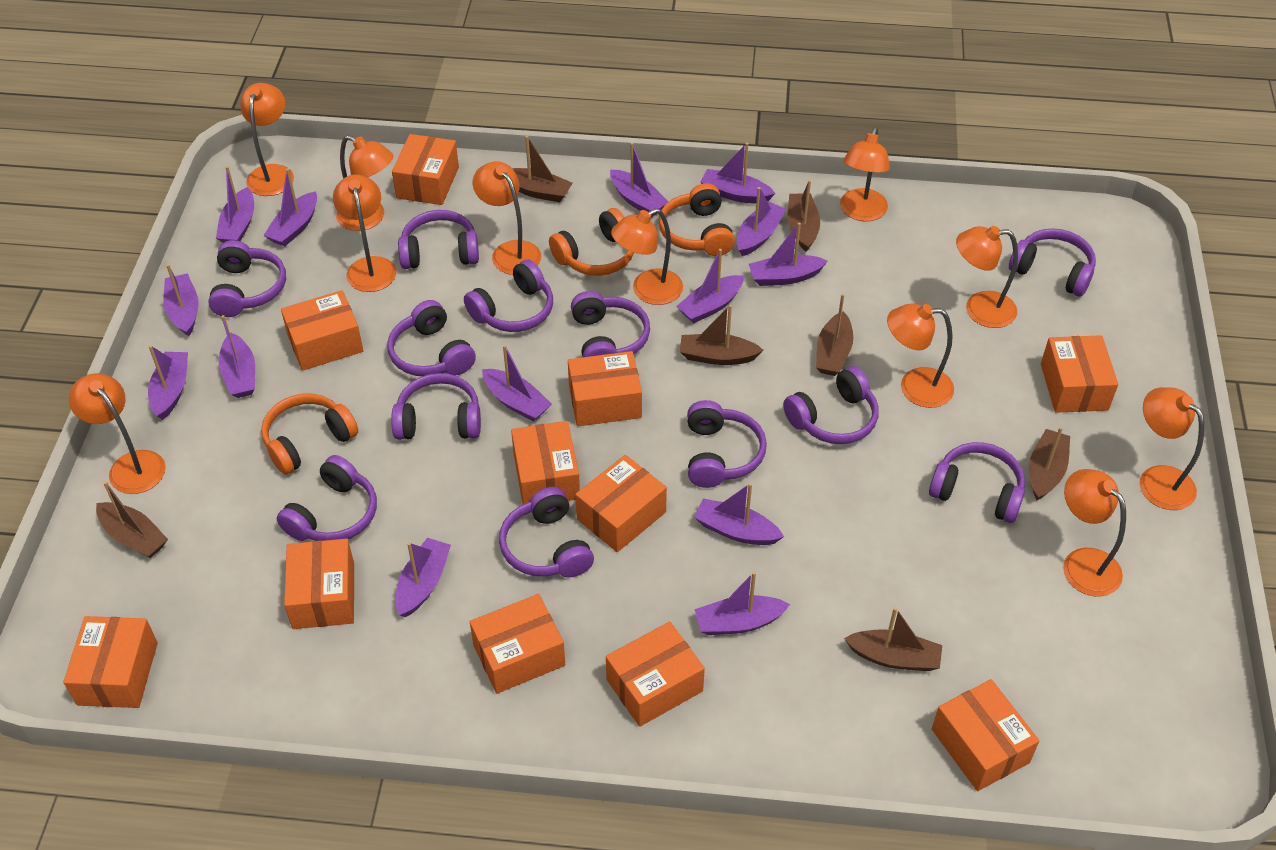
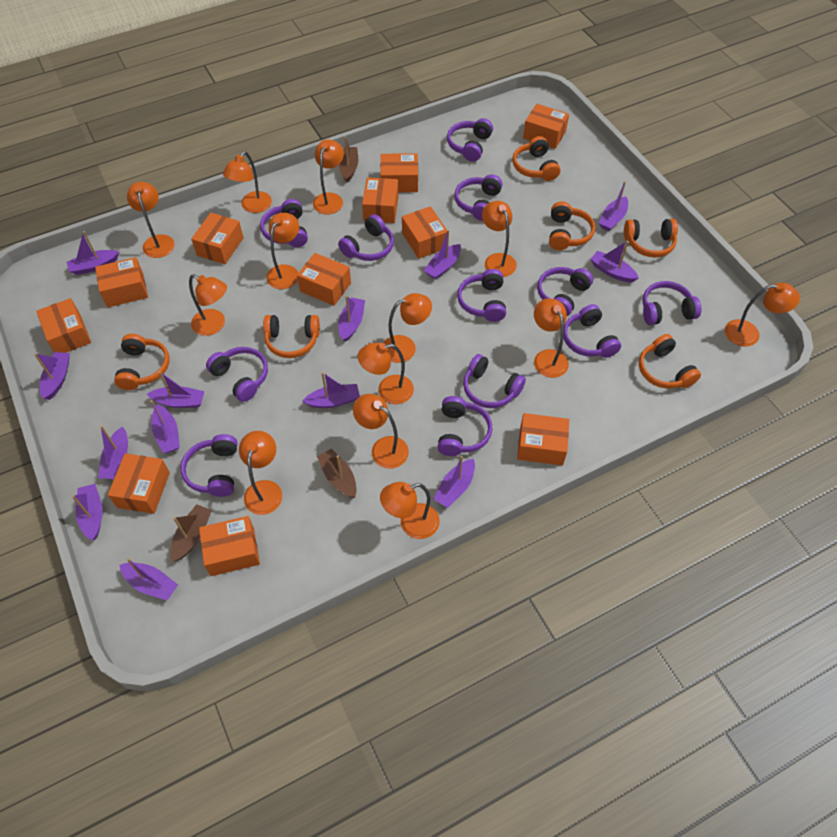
brown boat: 7 -> 3
orange headphones: 3 -> 6
orange lamp: 11 -> 13
purple boat: 14 -> 13

